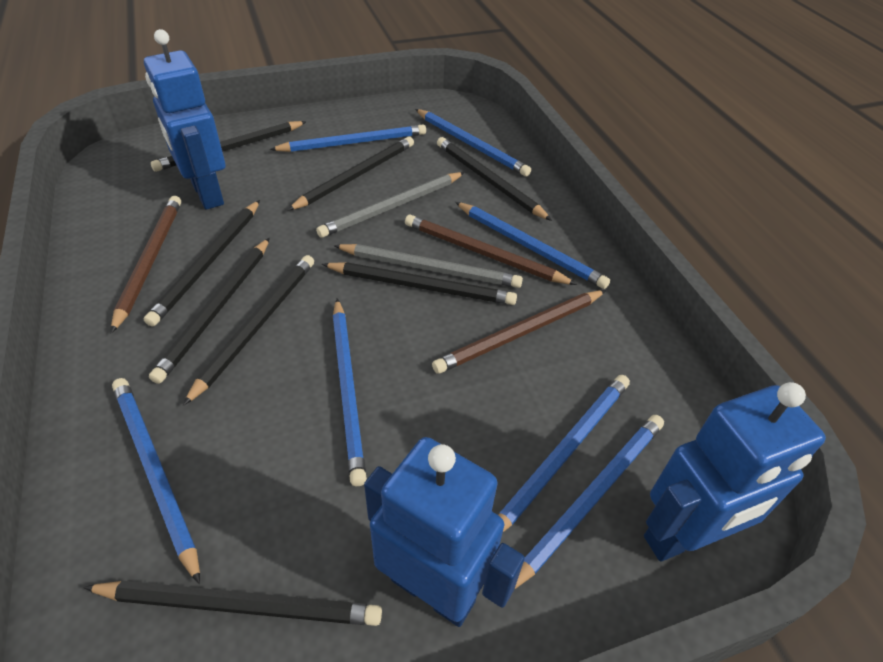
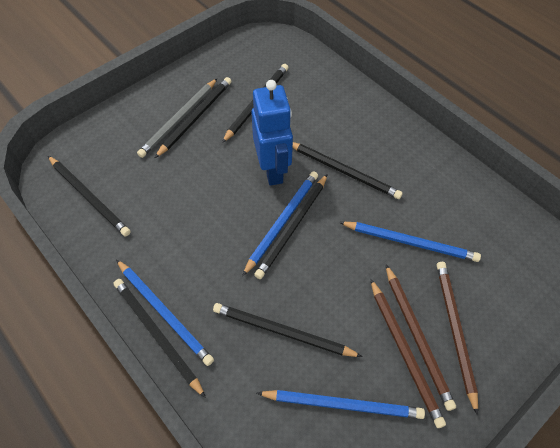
black pencil: 8 -> 7
blue pencil: 7 -> 4
blue robot: 3 -> 1
grey pencil: 2 -> 1

